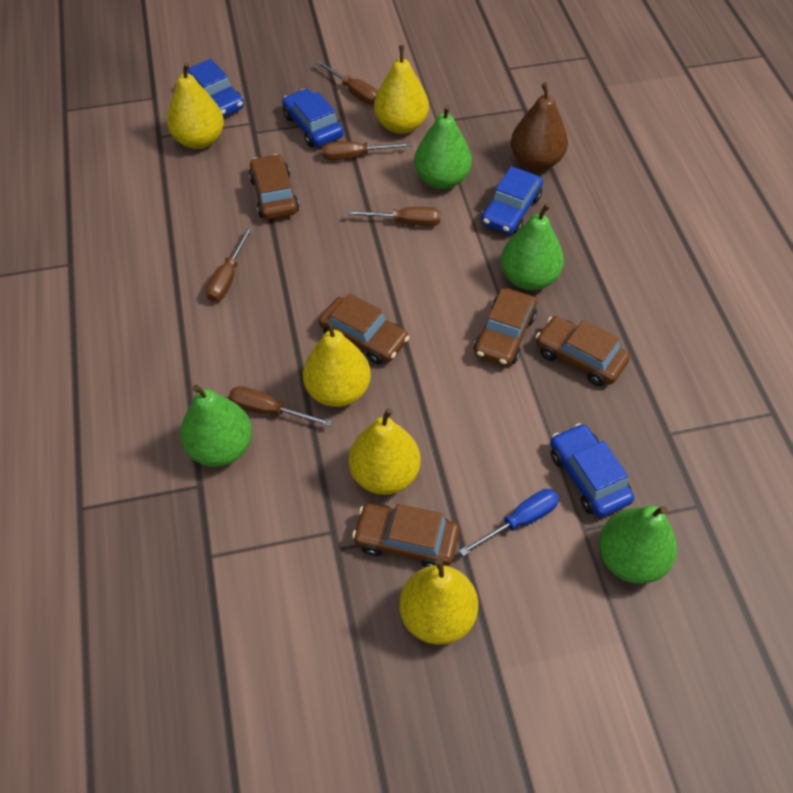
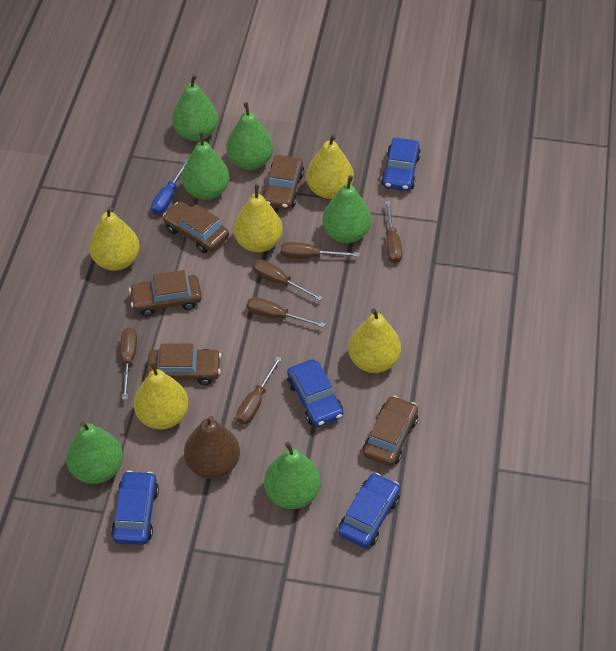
brown screwdriver: 5 -> 6
green pear: 4 -> 6

